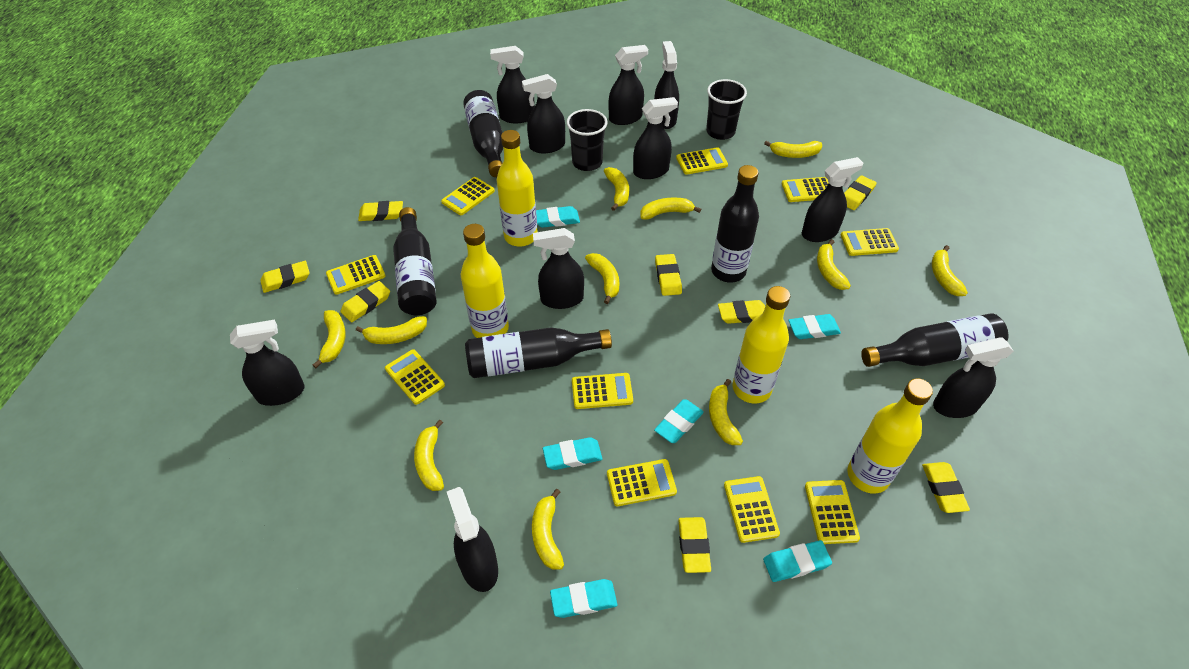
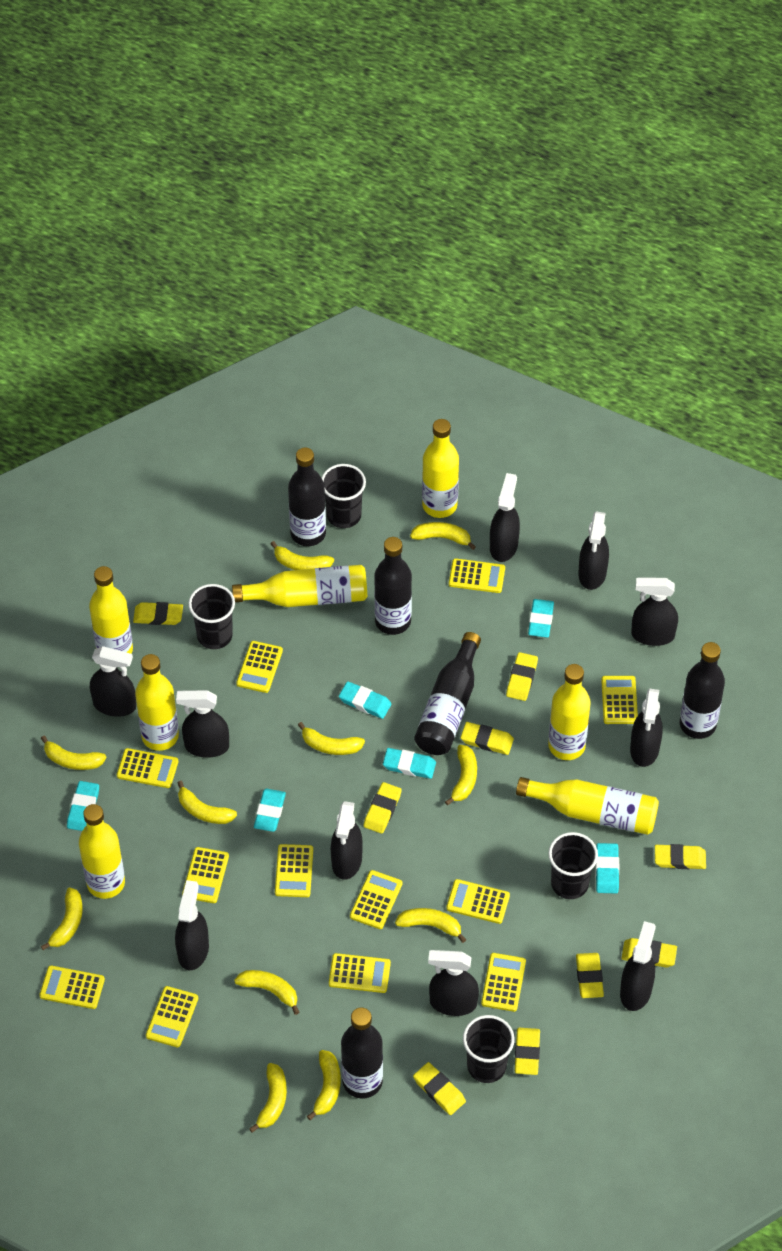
black cup: 2 -> 4
yellow bottle: 4 -> 7
yellow calculator: 10 -> 12
yellow eraser: 8 -> 9

